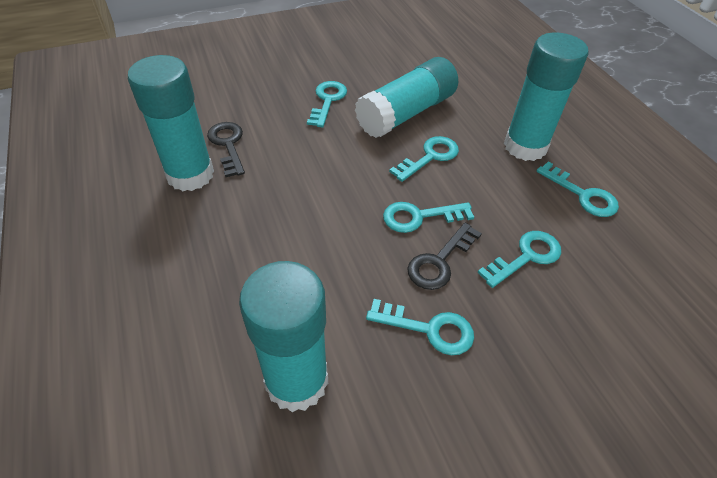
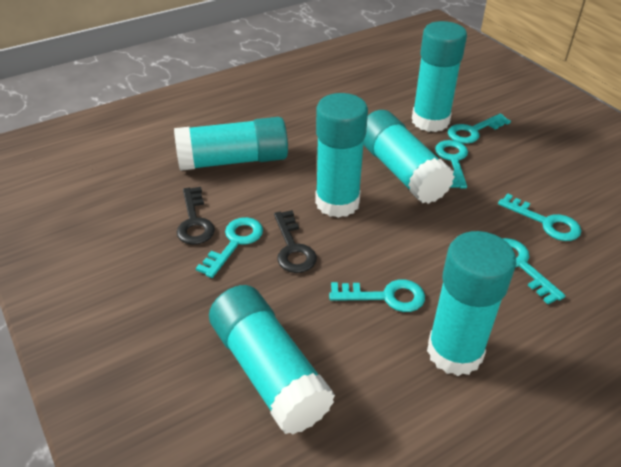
turquoise glue stick: 4 -> 6

